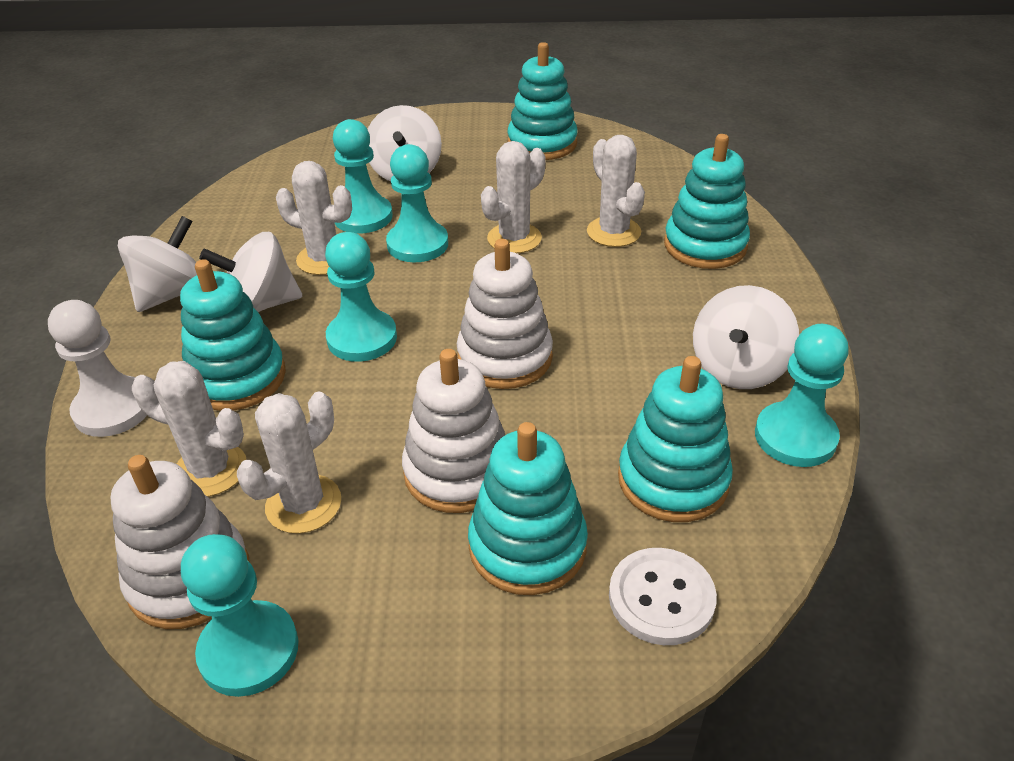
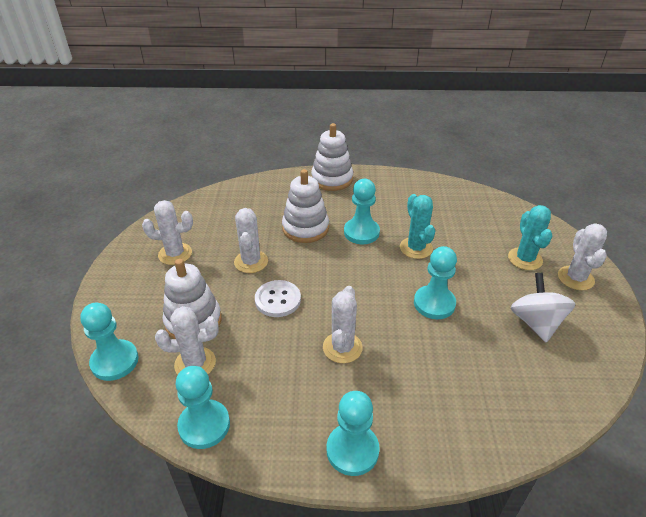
turquoise cactus: 0 -> 2
turquoise stacking toy: 5 -> 0
white pawn: 1 -> 0
white spinning top: 4 -> 1

